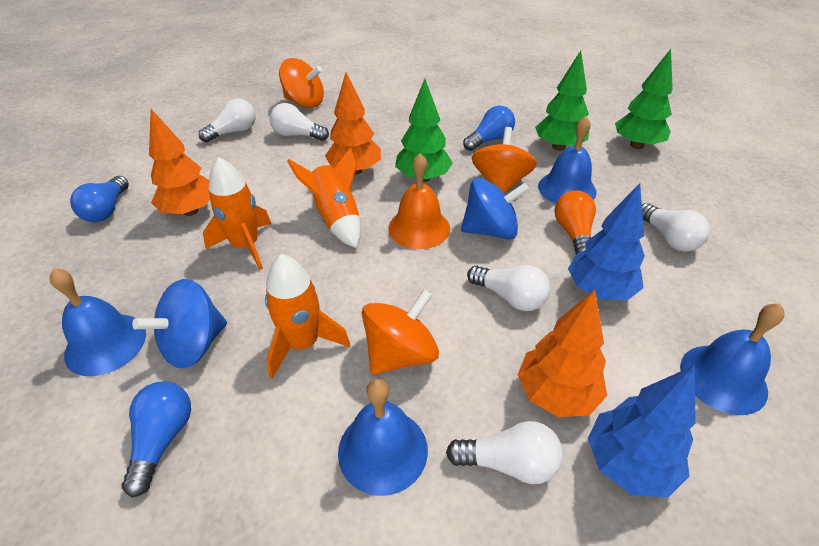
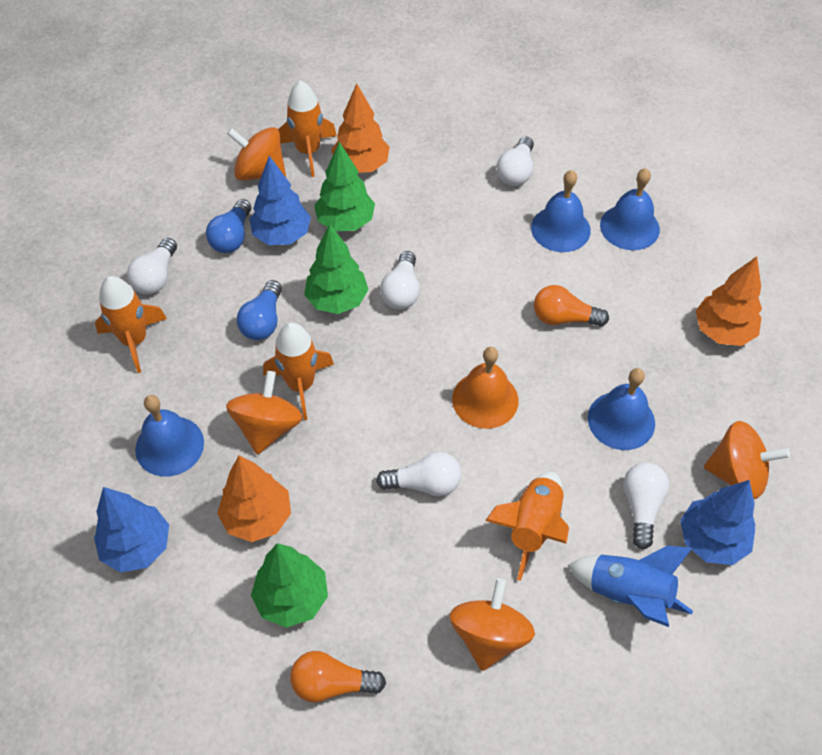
blue light bulb: 3 -> 2
blue rocket: 0 -> 1
blue spinning top: 2 -> 0
blue tree: 2 -> 3
orange light bulb: 1 -> 2
orange rocket: 3 -> 4
orange spinning top: 3 -> 4

